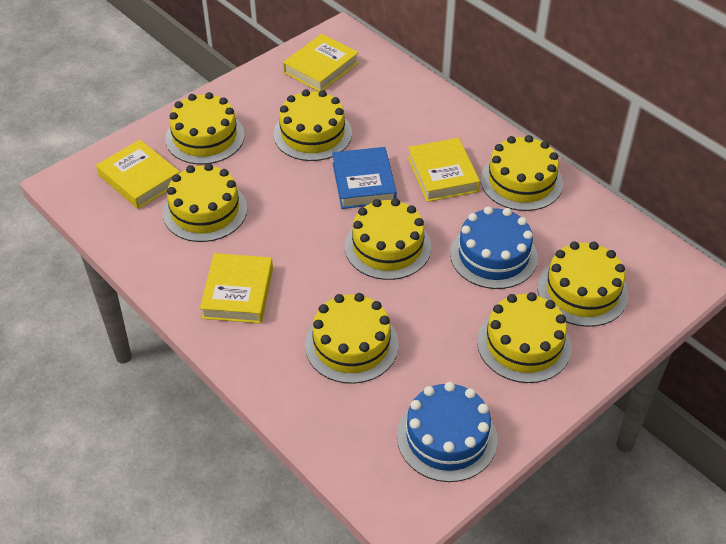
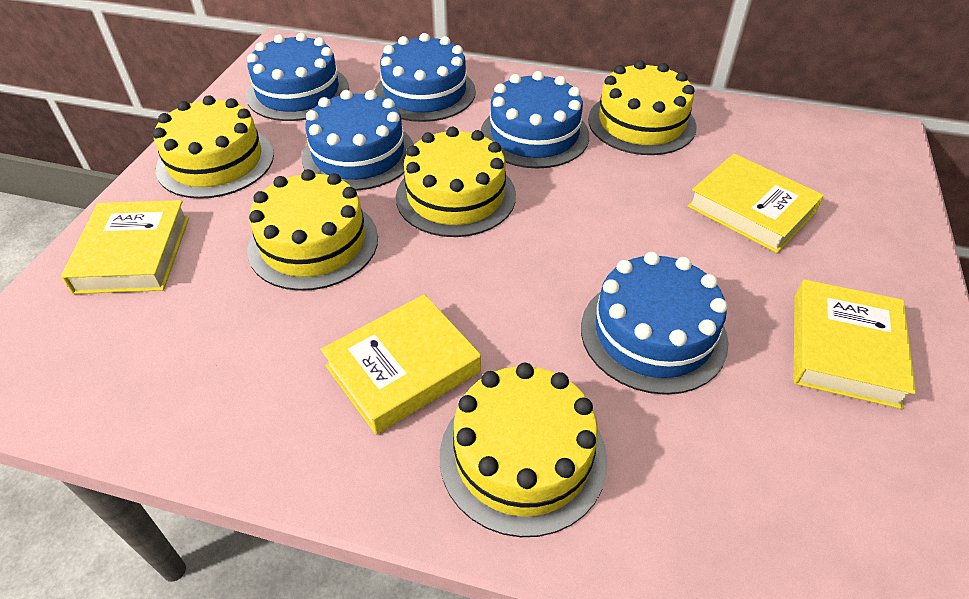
blue book: 1 -> 0
blue cake: 2 -> 5
yellow cake: 8 -> 5

